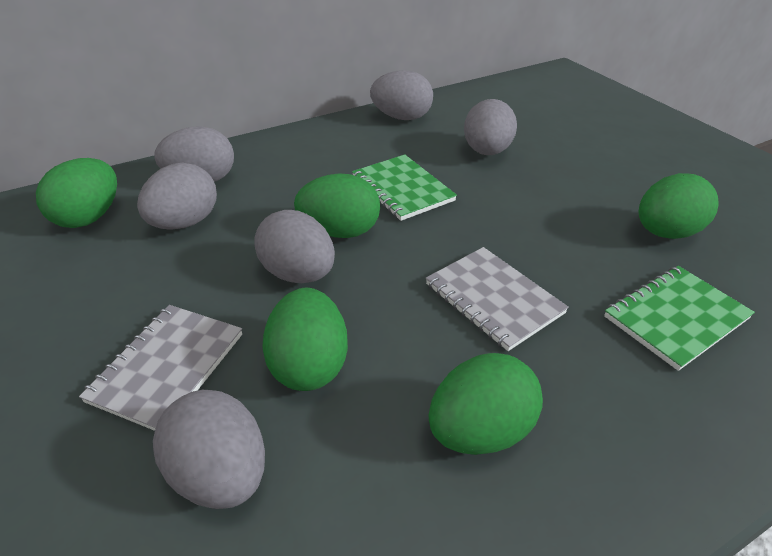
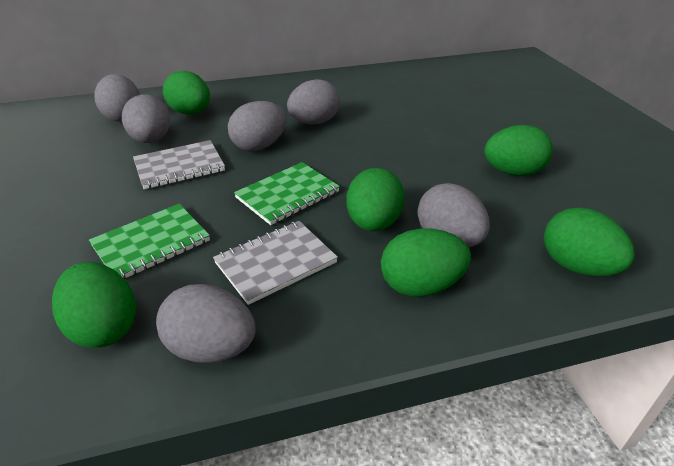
green egg: 5 -> 6

